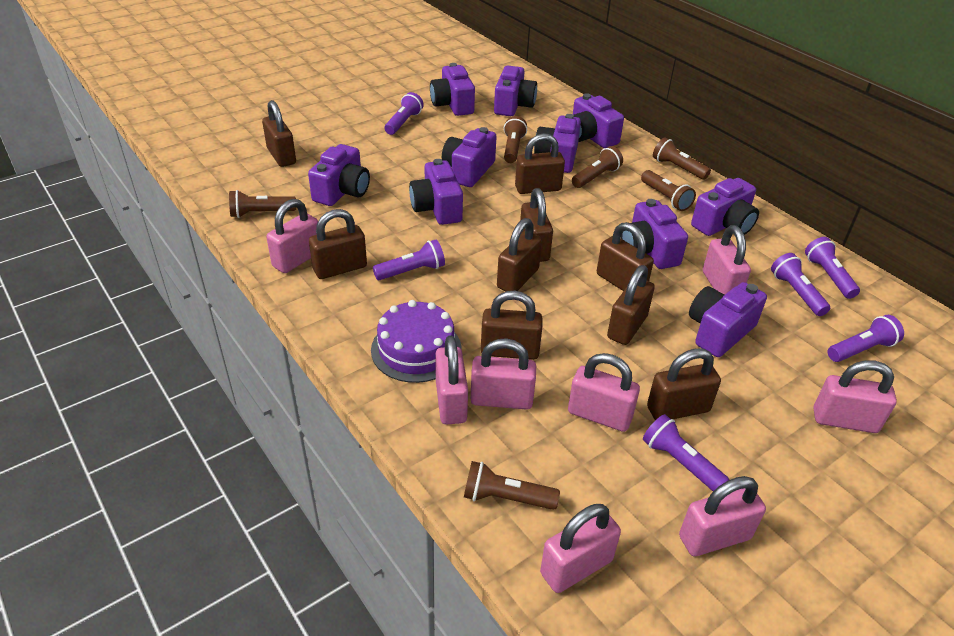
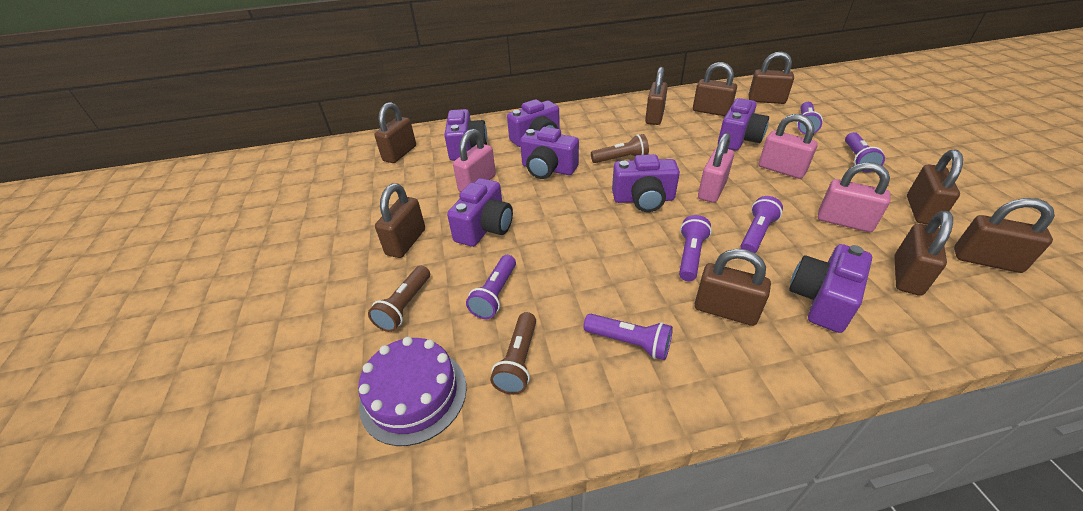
brown flashlight: 6 -> 3
pink padlock: 8 -> 4
purple camera: 10 -> 7

